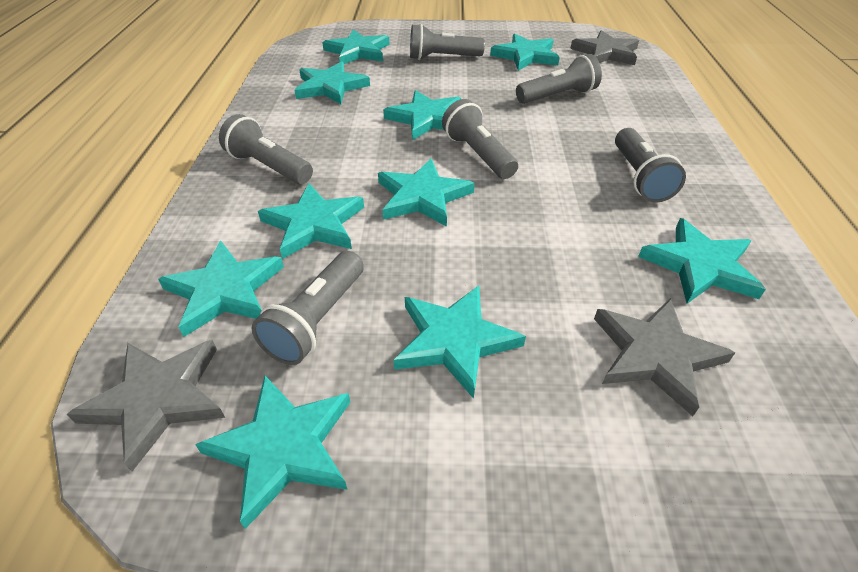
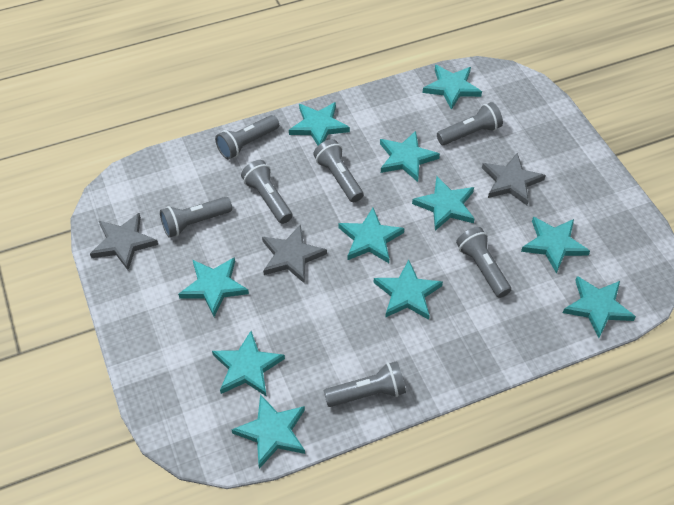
grey flashlight: 6 -> 7
turquoise star: 10 -> 11

